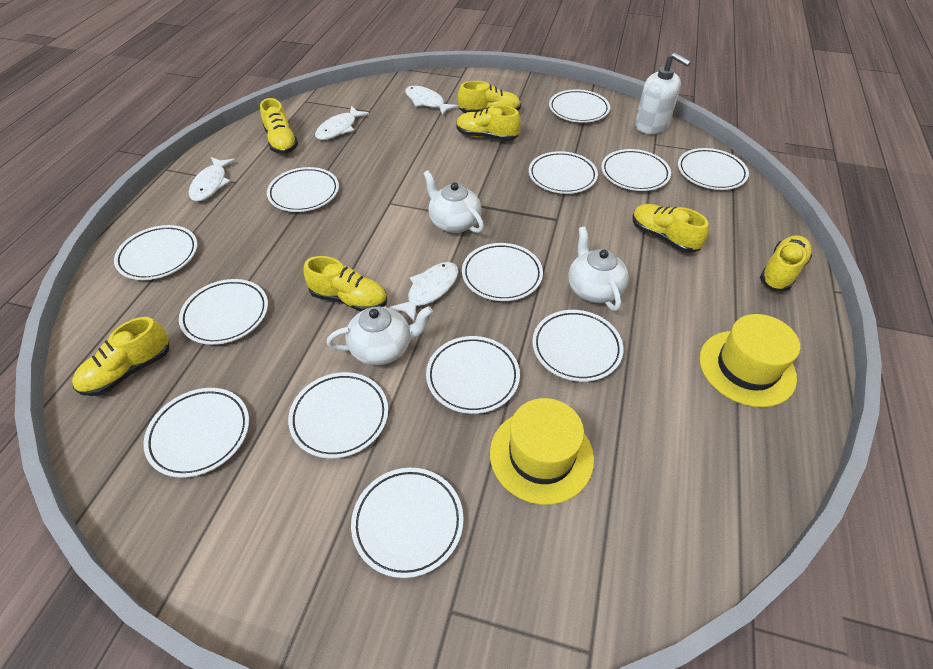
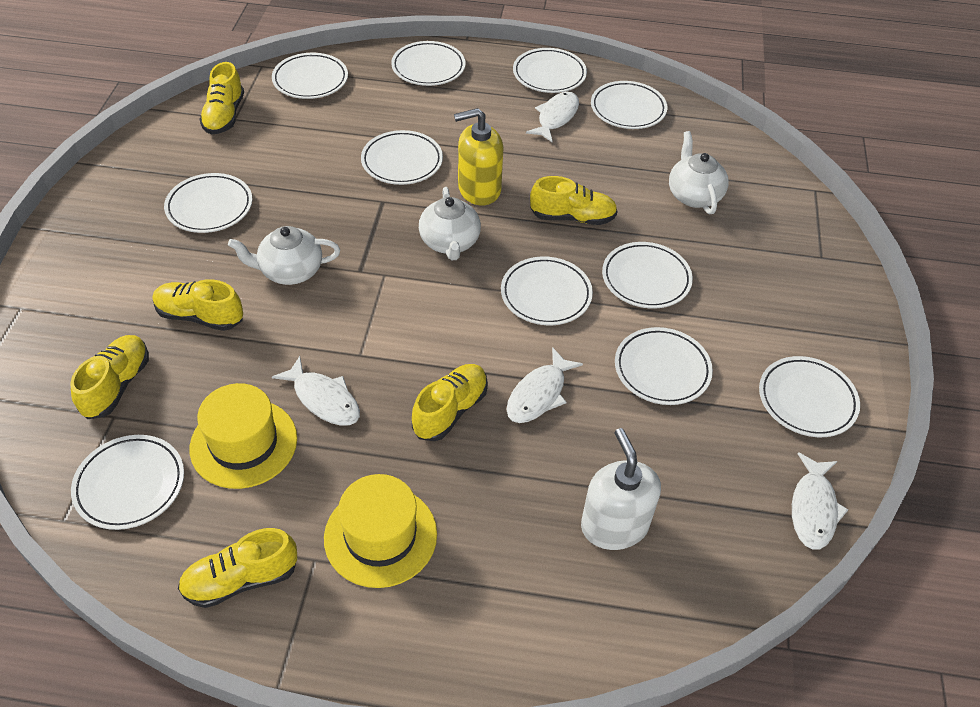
white plate: 13 -> 11
yellow shoe: 7 -> 6
yellow soap dispenser: 0 -> 1

